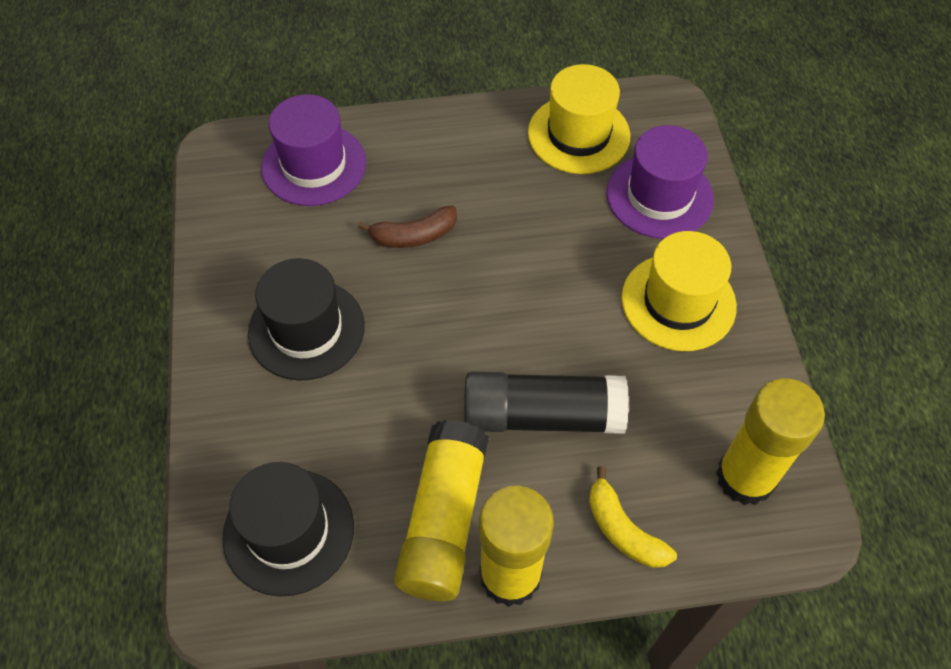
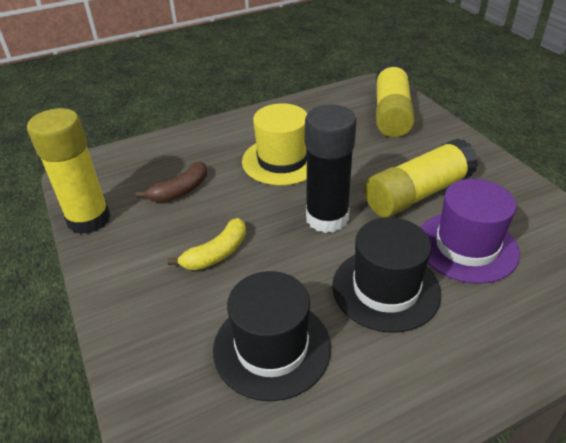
purple hat: 2 -> 1
yellow hat: 2 -> 1

